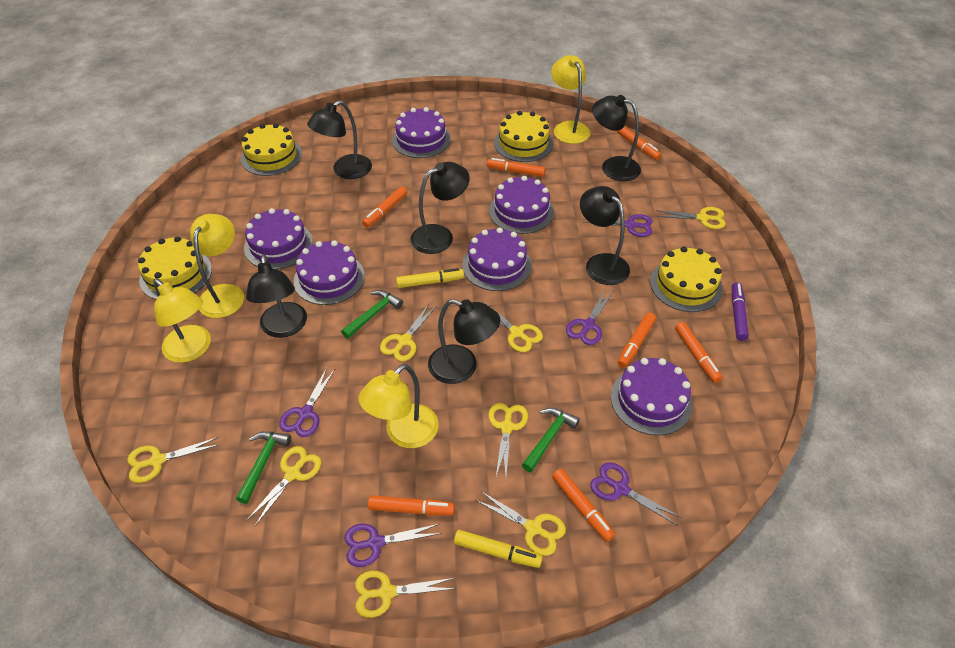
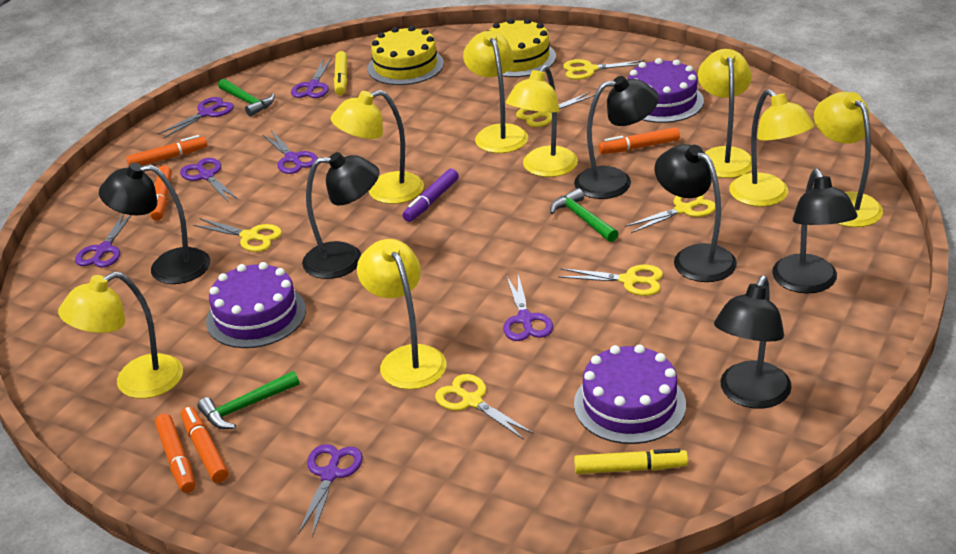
orange marker: 7 -> 5
purple cake: 6 -> 3
purple scissors: 5 -> 7
yellow cake: 4 -> 2
yellow lamp: 4 -> 8
yellow scissors: 8 -> 6

